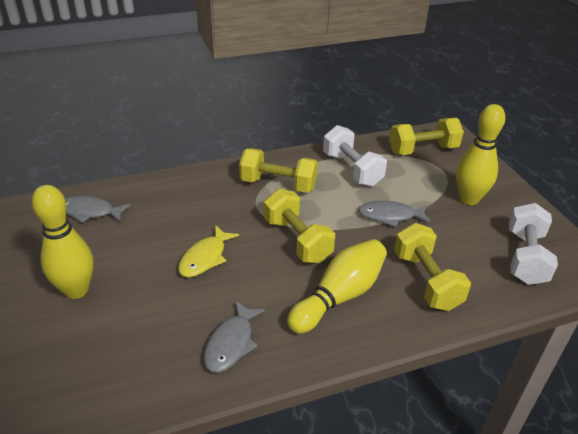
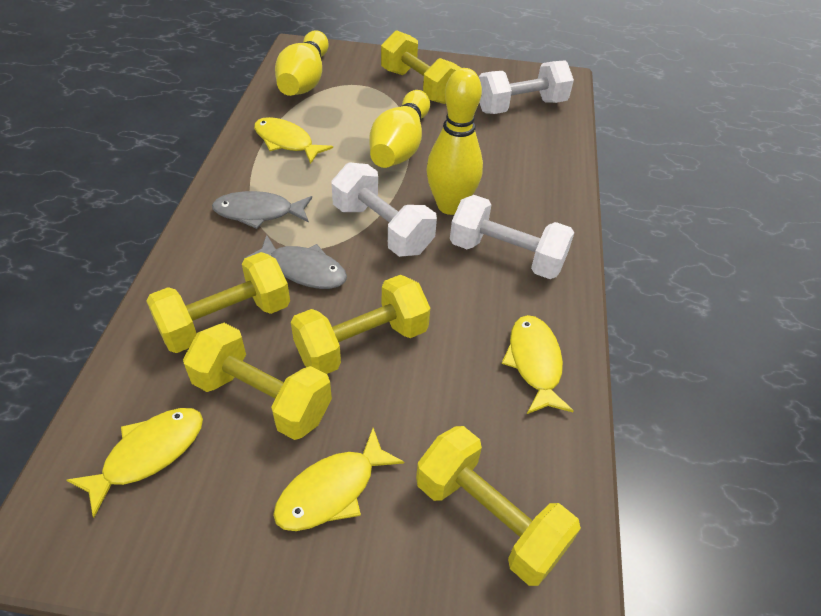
grey fish: 3 -> 2
white dumbbell: 2 -> 3
yellow dumbbell: 4 -> 5
yellow fish: 1 -> 4

